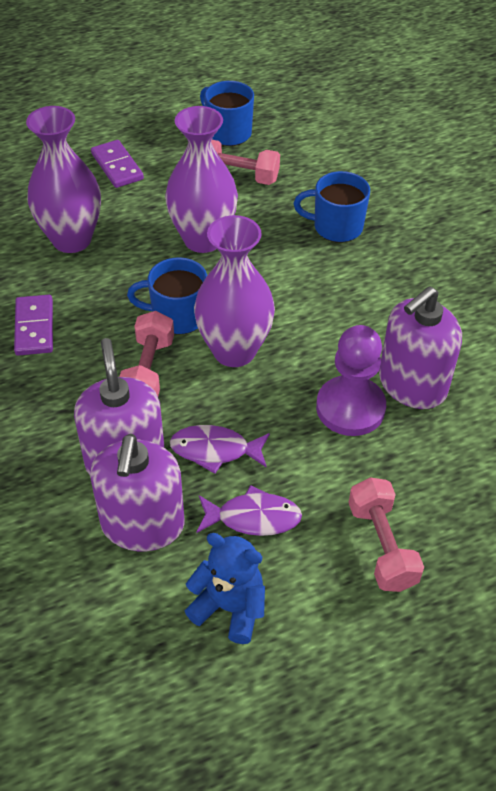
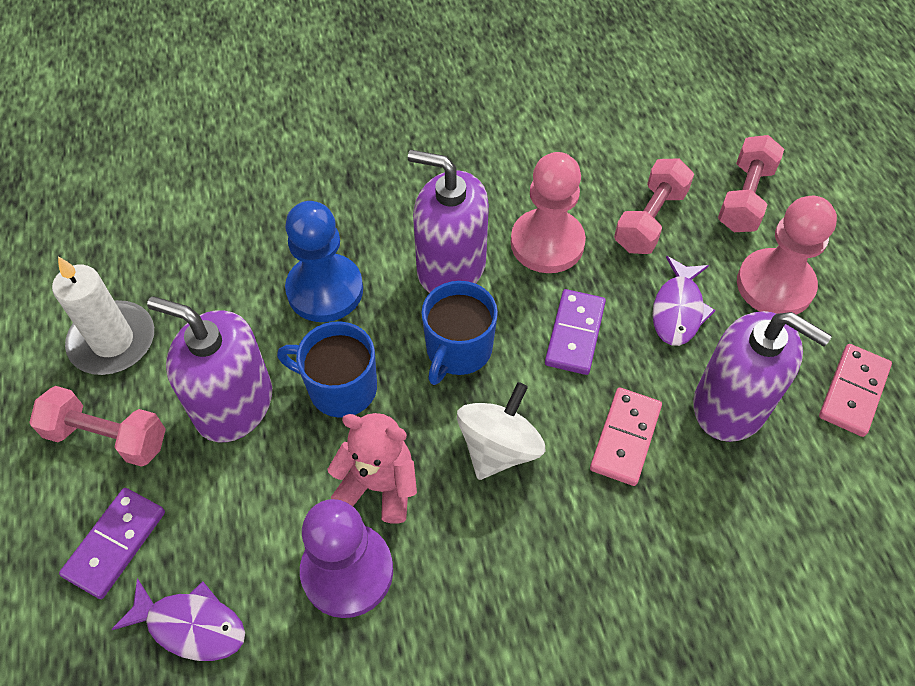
blue mug: 3 -> 2
blue pawn: 0 -> 1
blue teddy bear: 1 -> 0
pink domino: 0 -> 2
pink pawn: 0 -> 2
pink teddy bear: 0 -> 1
purple vase: 3 -> 0
white candle: 0 -> 1
white spinning top: 0 -> 1

